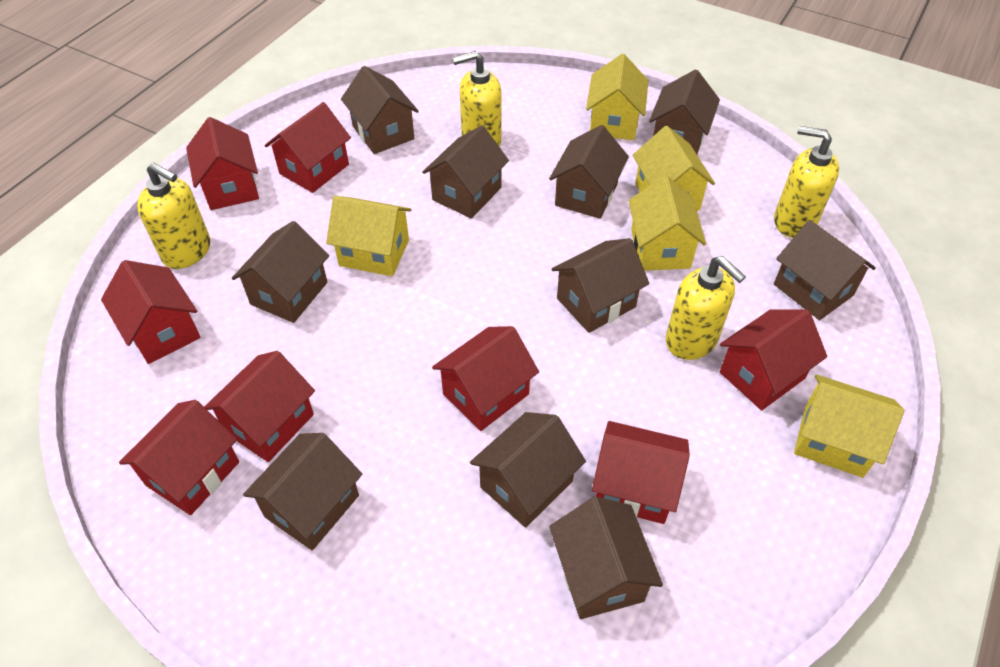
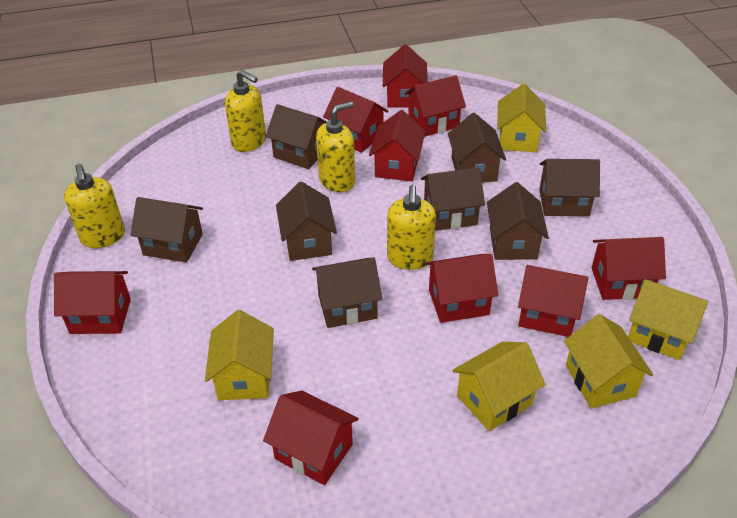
brown house: 10 -> 8
red house: 8 -> 9

